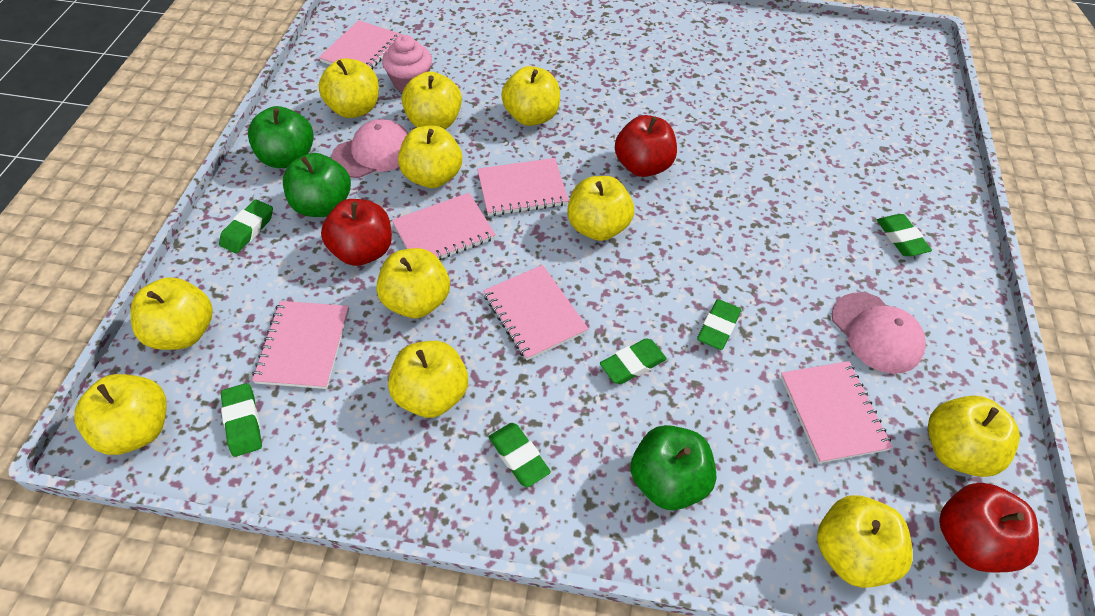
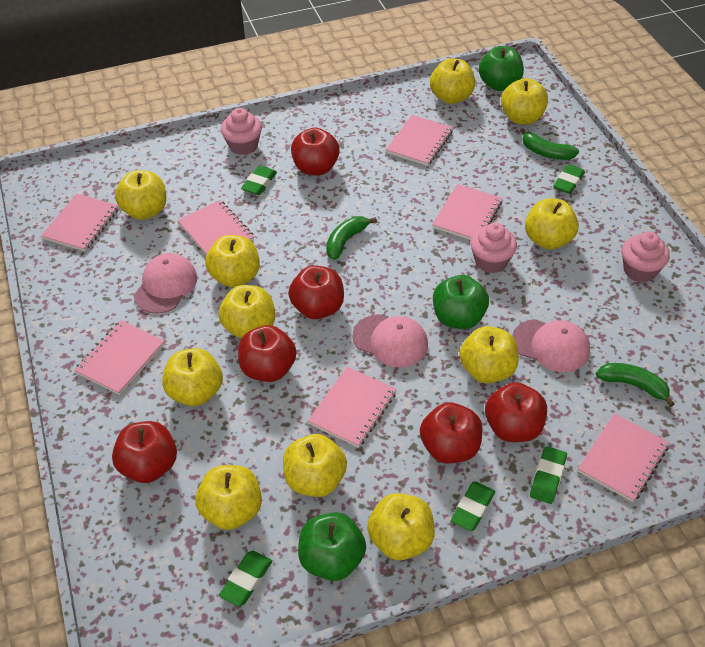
green banana: 0 -> 3
green eraser: 6 -> 5
pink cap: 2 -> 3
pink cupcake: 1 -> 3
pink notebook: 6 -> 7
red apple: 3 -> 6

